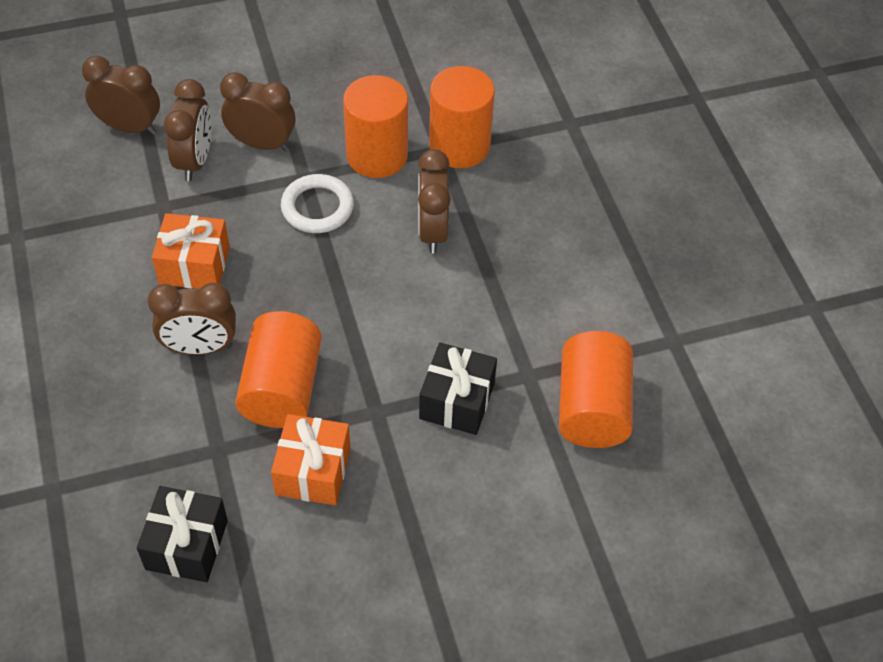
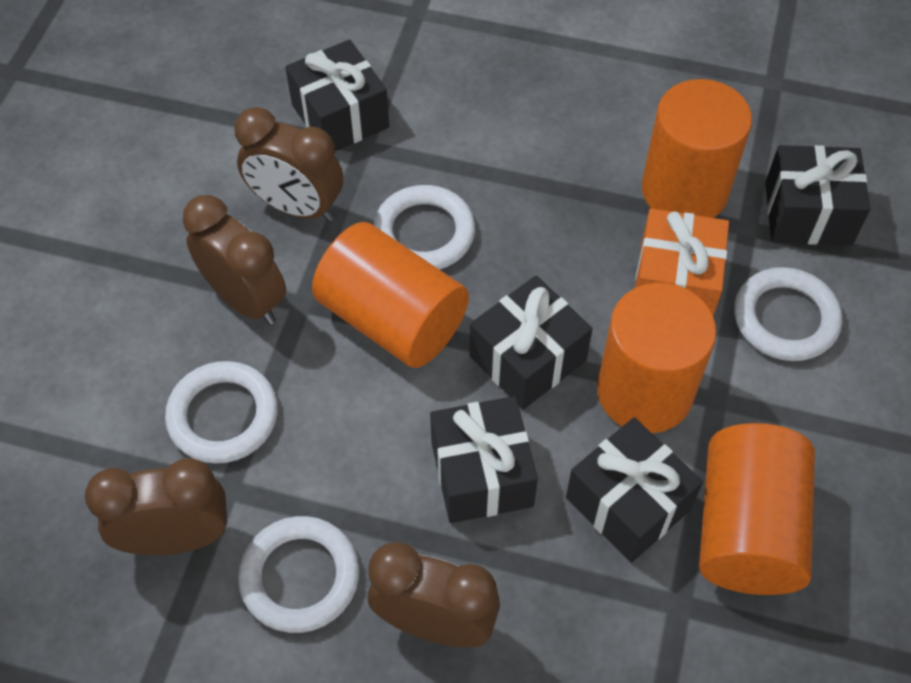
black gift: 2 -> 5
brown clock: 5 -> 4
orange gift: 2 -> 1
white ring: 1 -> 4

